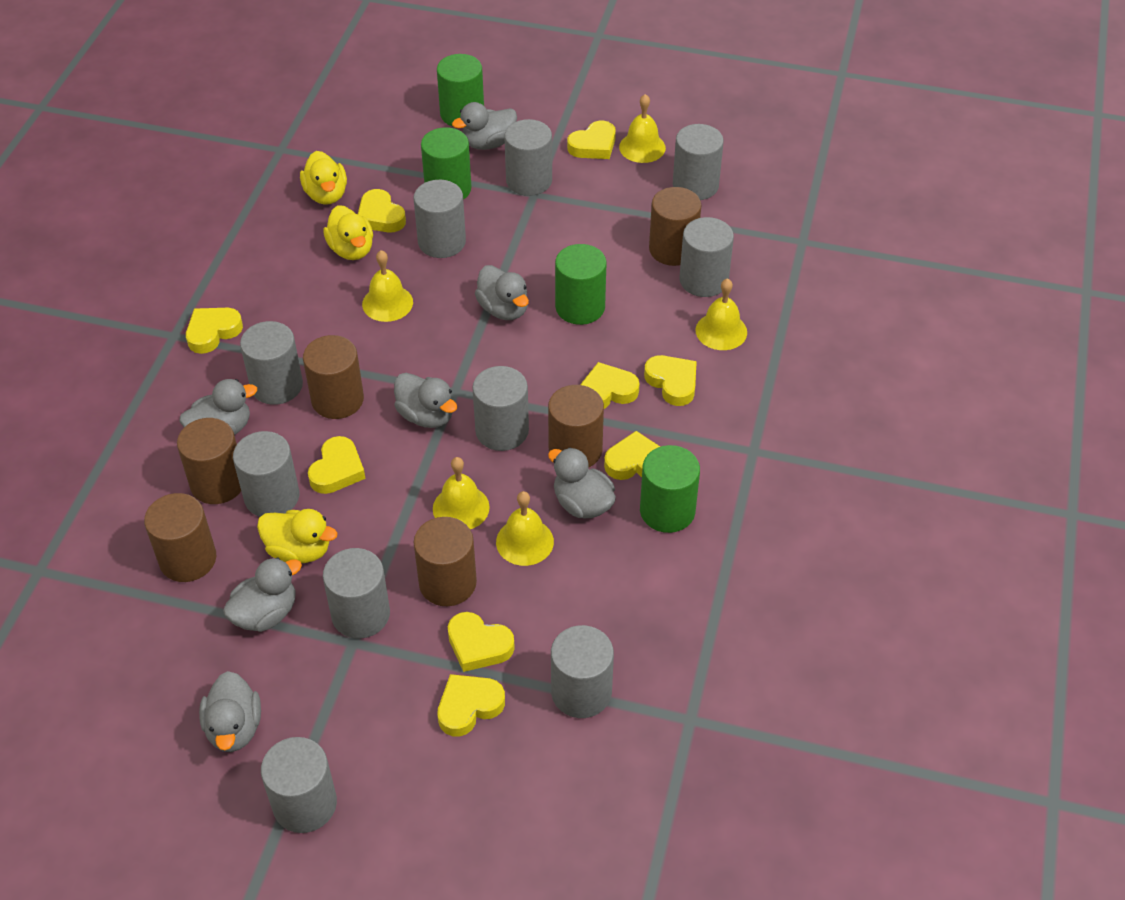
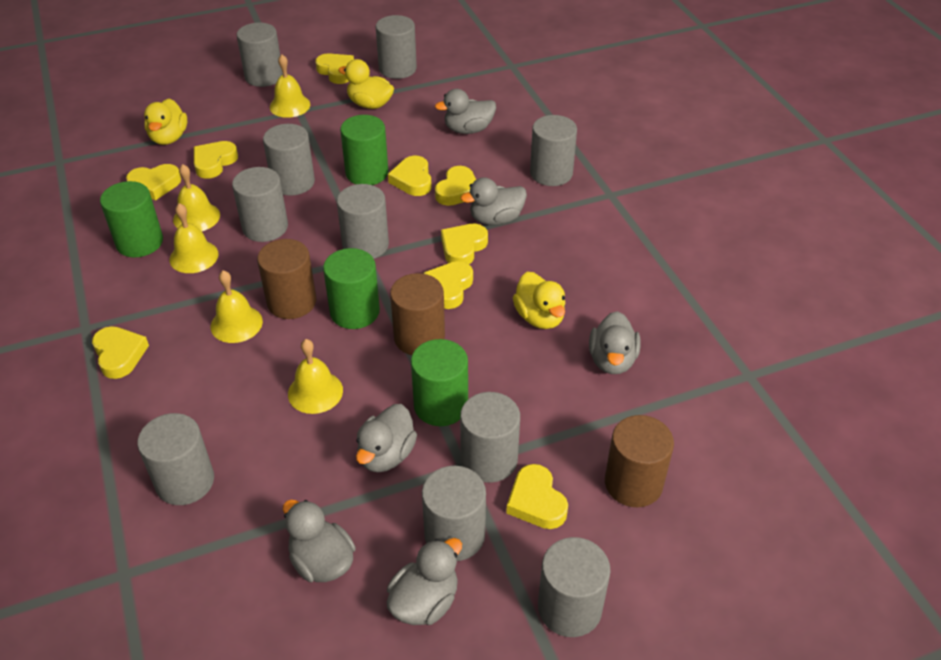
brown cylinder: 6 -> 3
grey duck: 7 -> 6

